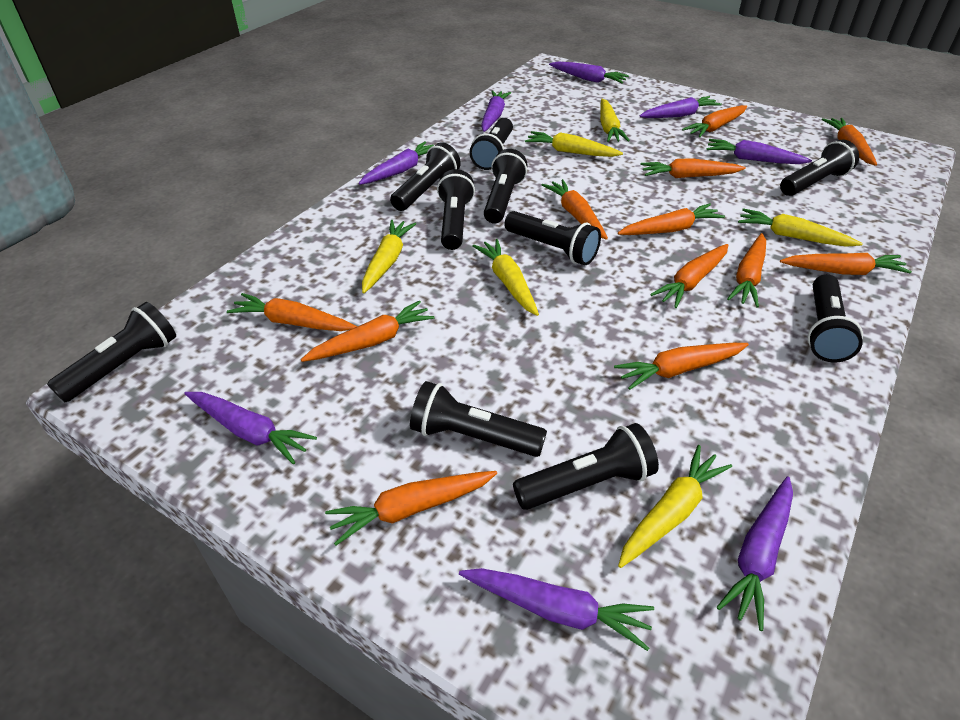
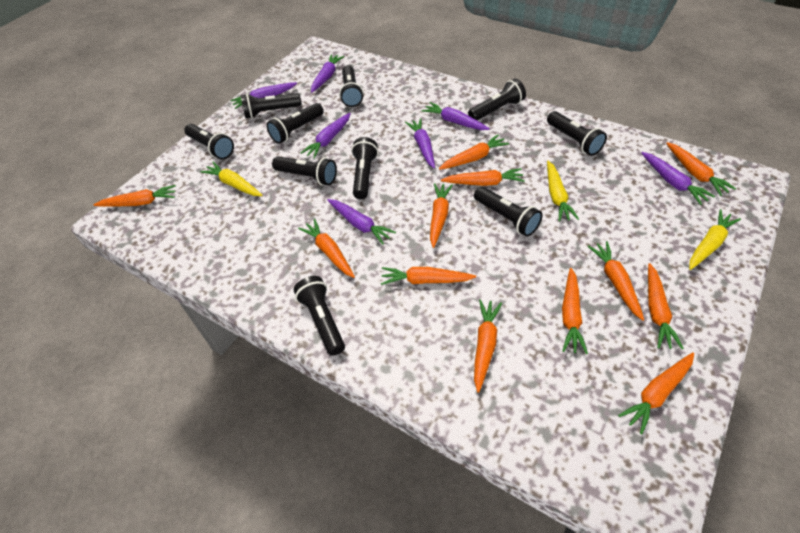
purple carrot: 8 -> 7
yellow carrot: 6 -> 3

